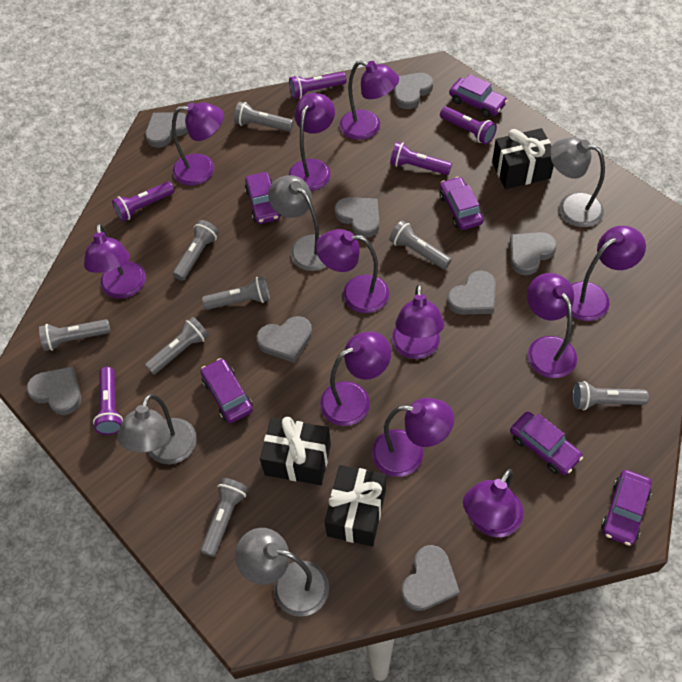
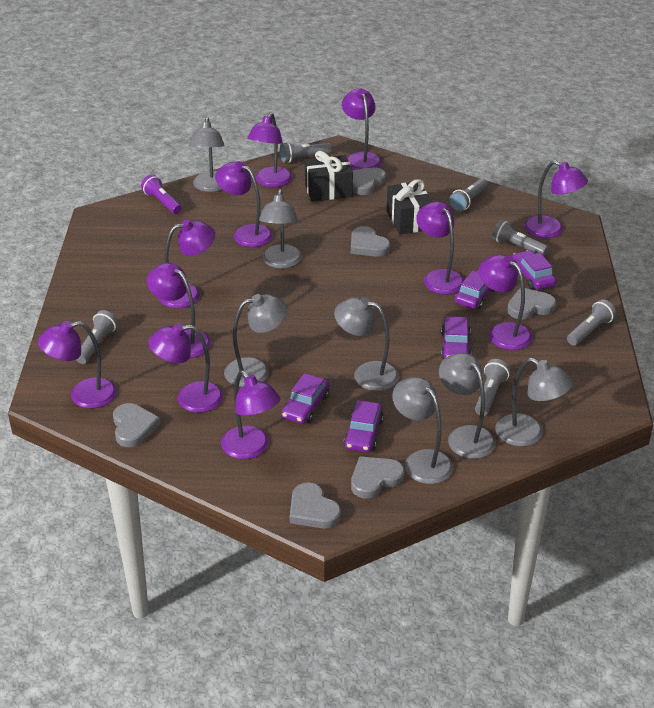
black gift: 3 -> 2
grey flashlight: 8 -> 6
grey heart: 8 -> 6
grey lamp: 4 -> 7
purple car: 6 -> 5
purple flashlight: 5 -> 1

